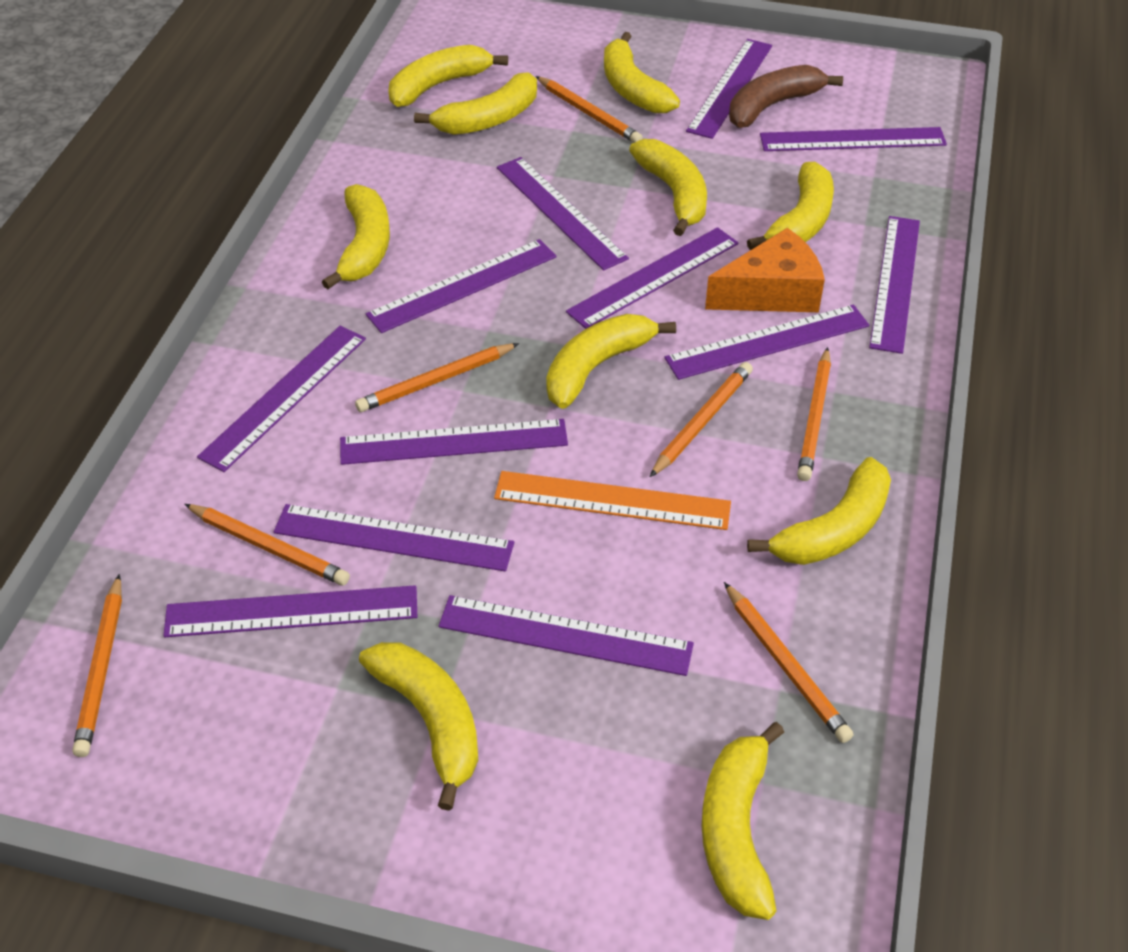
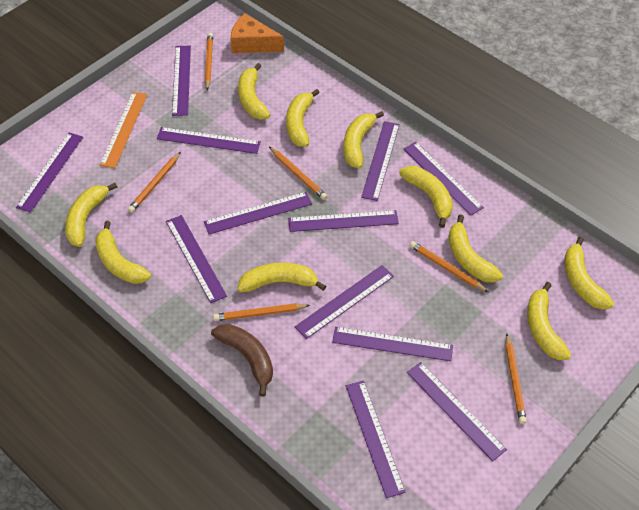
orange pencil: 7 -> 6

